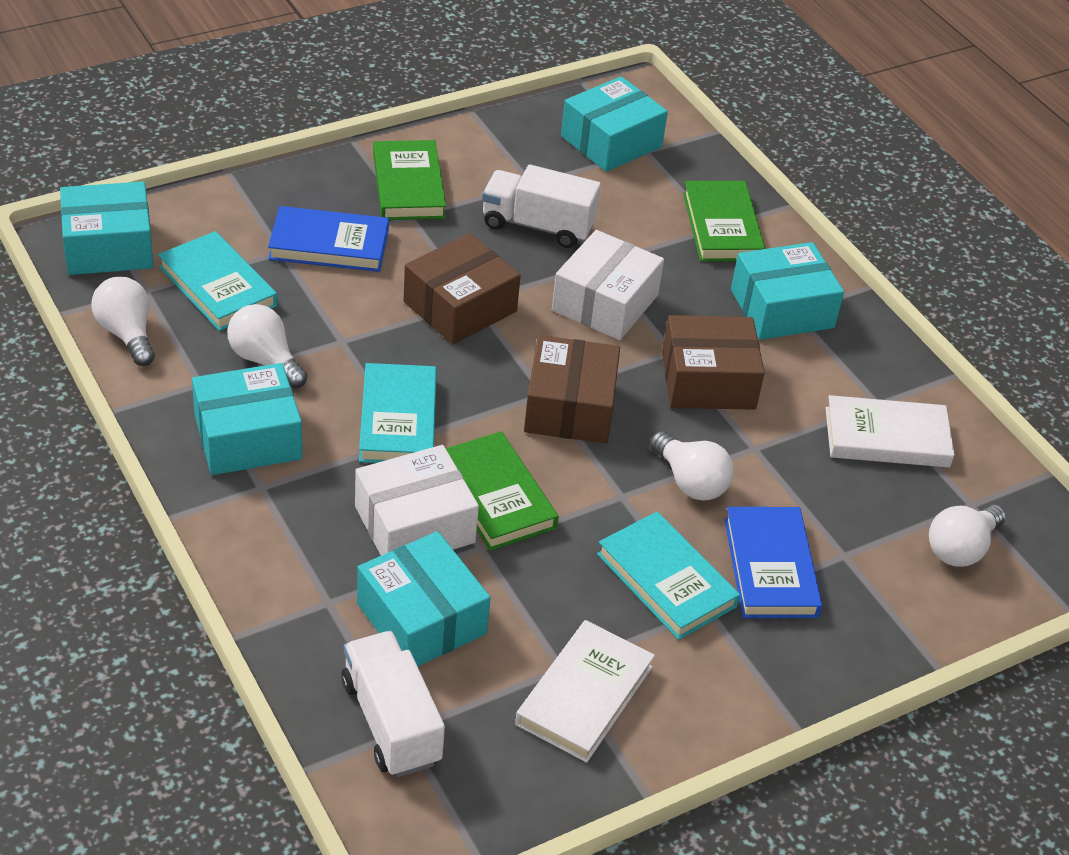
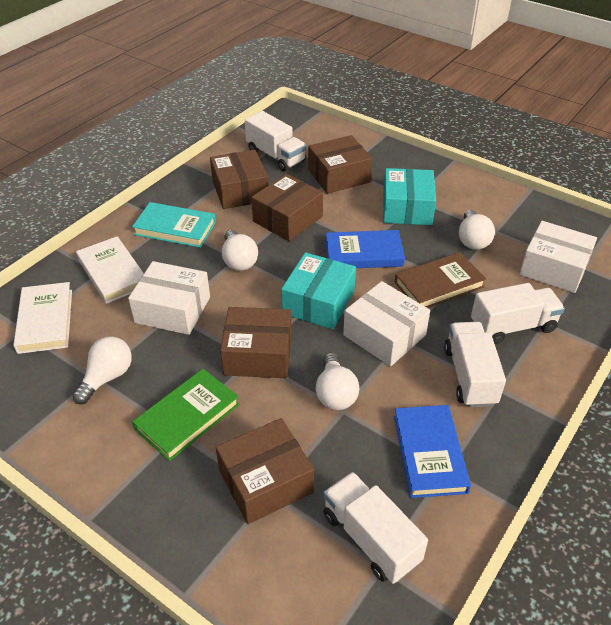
brown book: 0 -> 1
brown box: 3 -> 5
green book: 3 -> 1
turquoise book: 3 -> 1
turquoise box: 5 -> 2
white box: 2 -> 3
white truck: 2 -> 4

